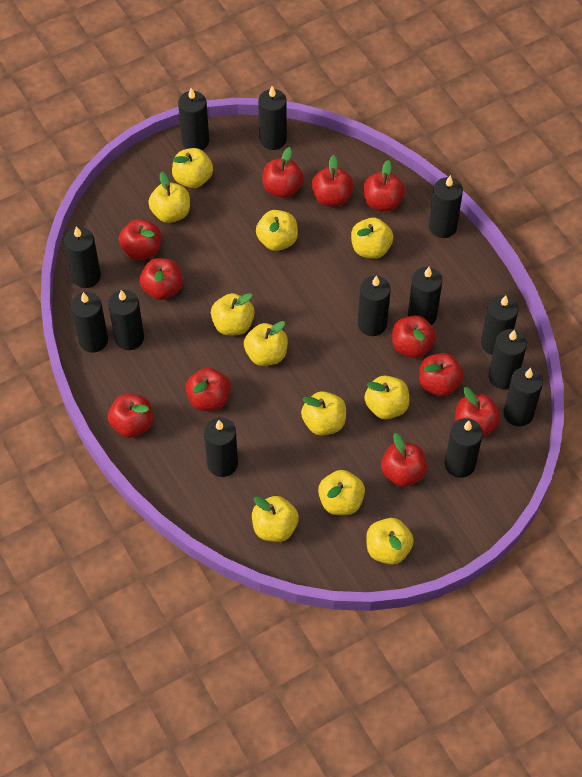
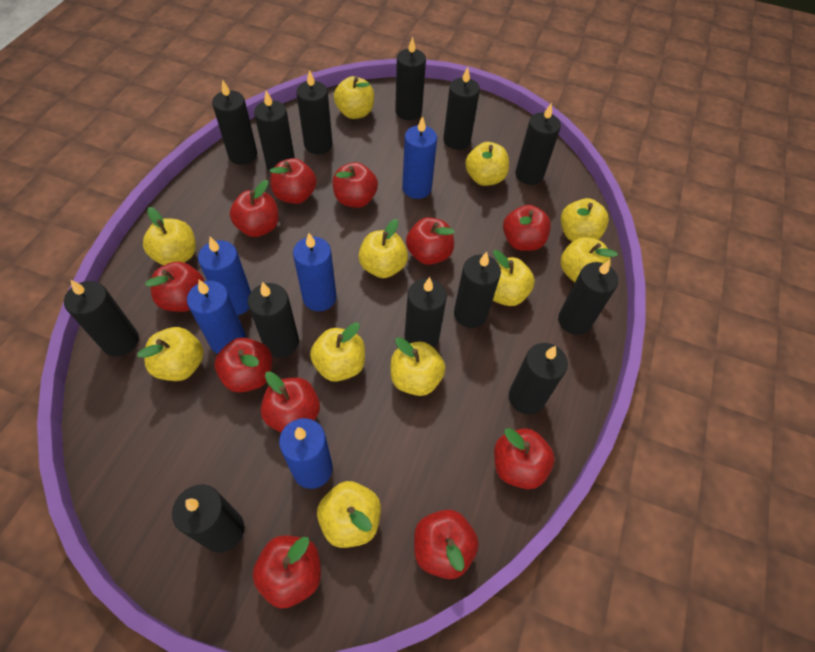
blue candle: 0 -> 5

